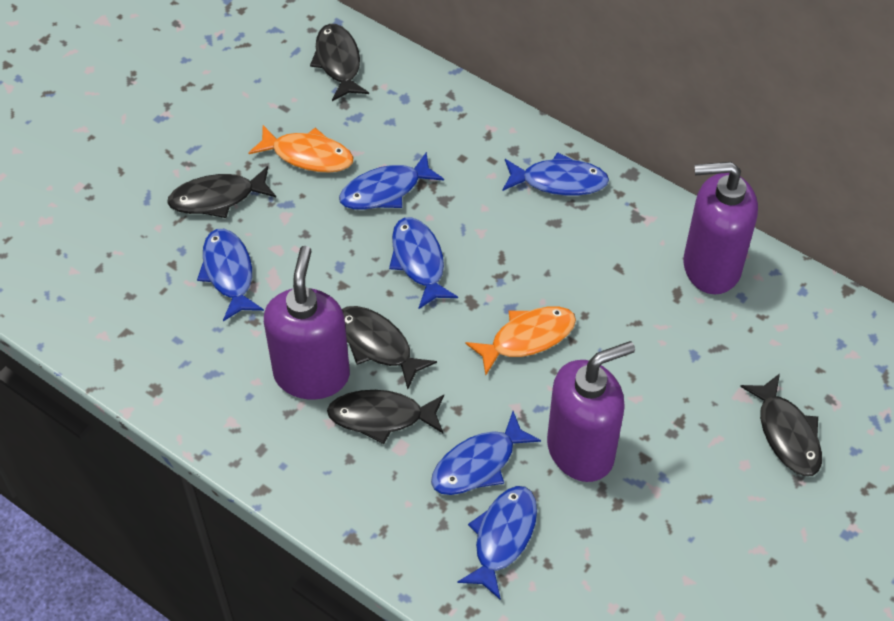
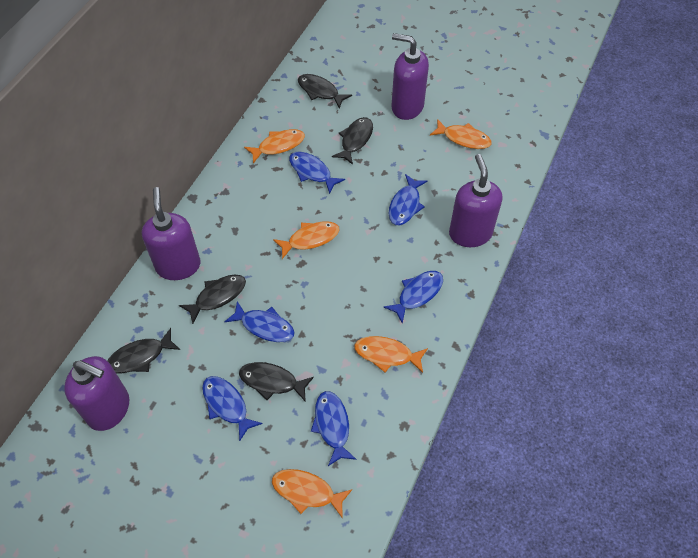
orange fish: 2 -> 5
purple soap dispenser: 3 -> 4

